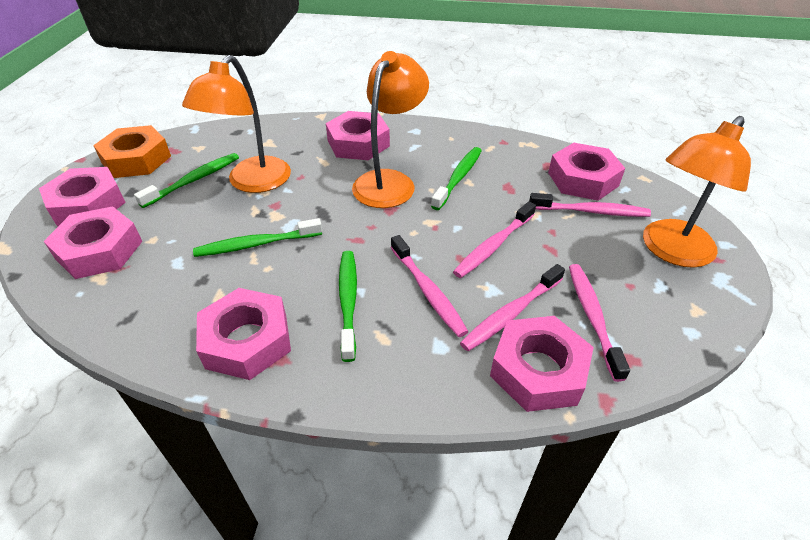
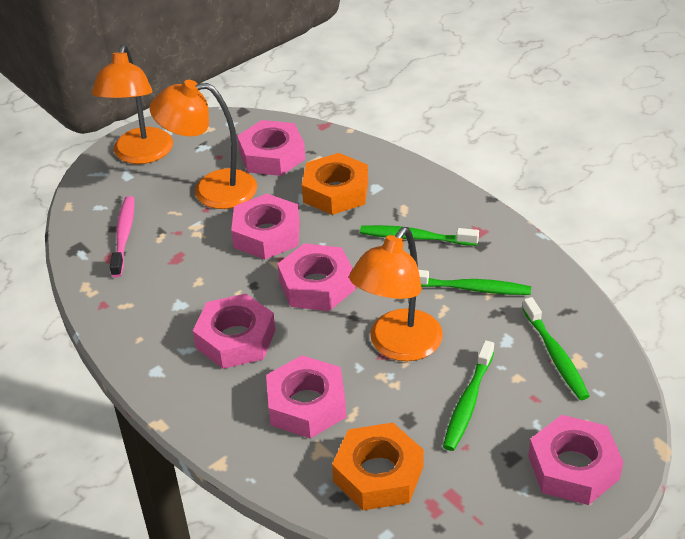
orange nut: 1 -> 2
pink toothbrush: 5 -> 1

